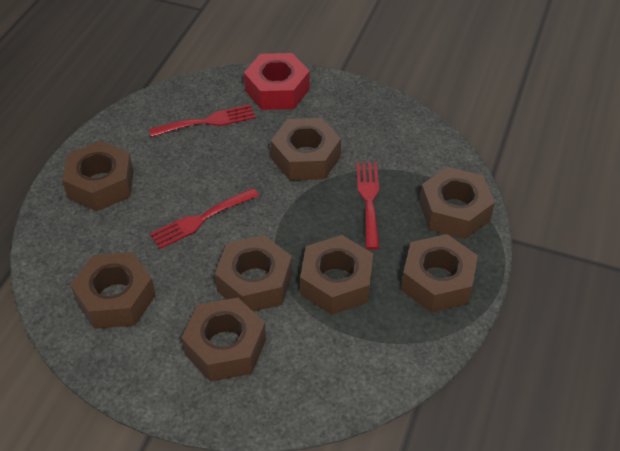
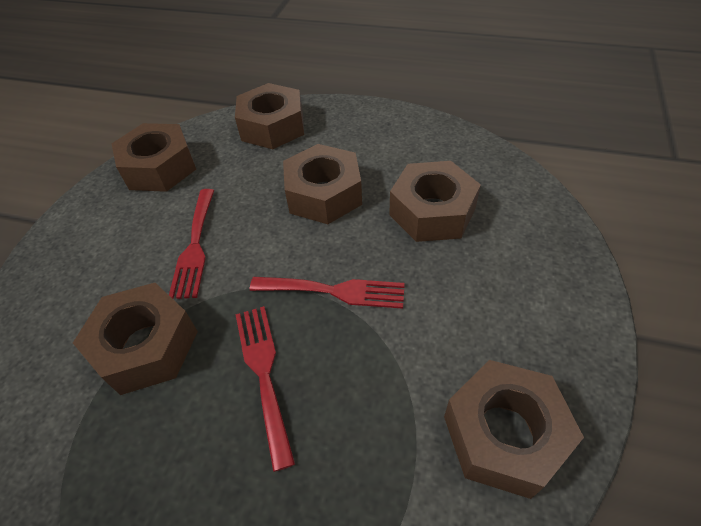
brown nut: 8 -> 6
red nut: 1 -> 0

